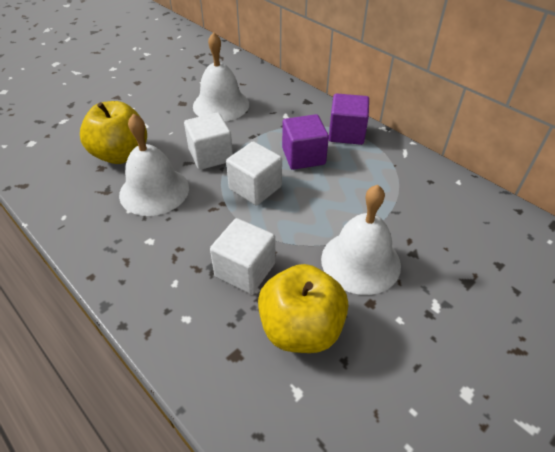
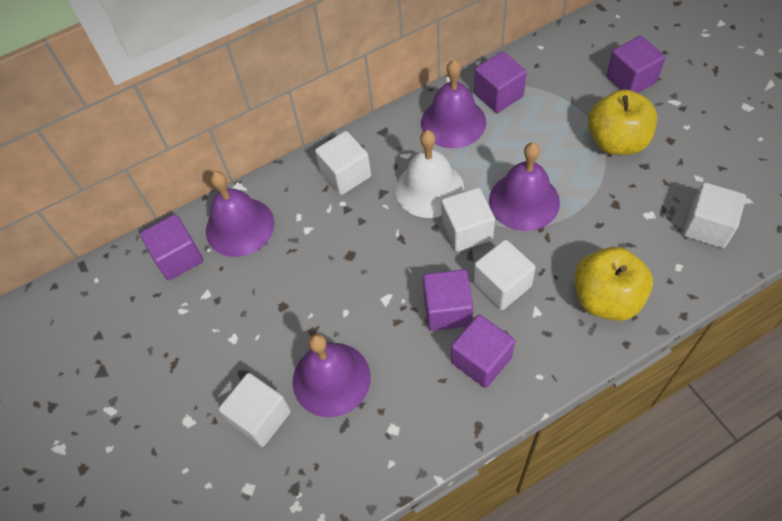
purple bell: 0 -> 4
purple cube: 2 -> 5
white bell: 3 -> 1
white cube: 3 -> 5

